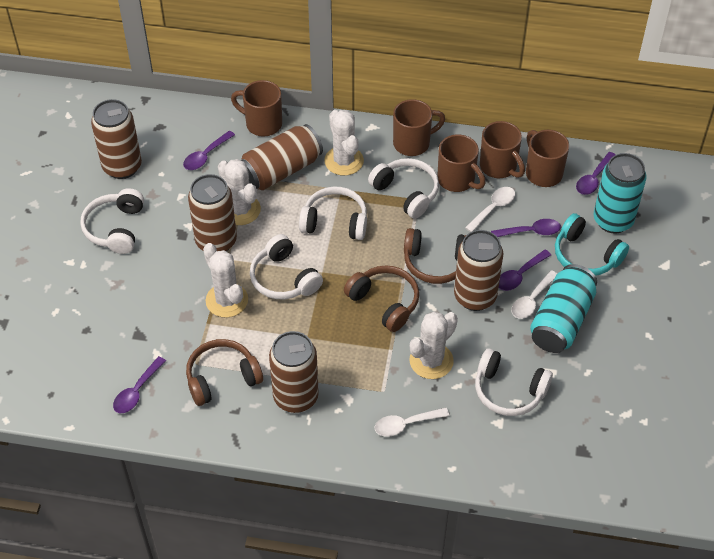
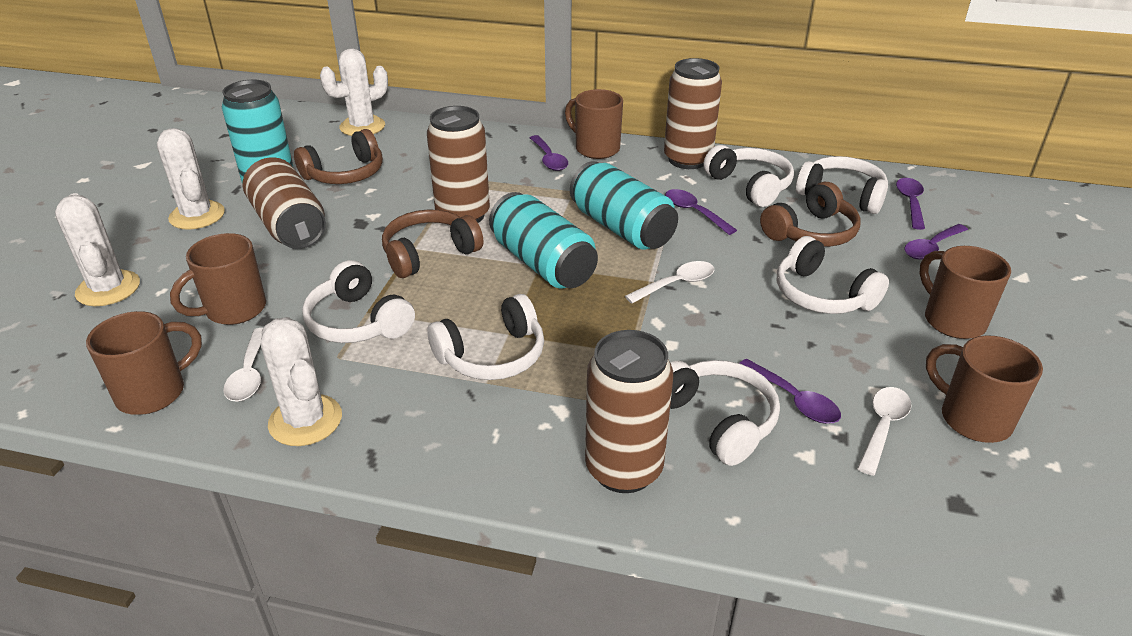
brown can: 5 -> 4
turquoise can: 2 -> 3
turquoise headphones: 1 -> 0
white headphones: 5 -> 6

